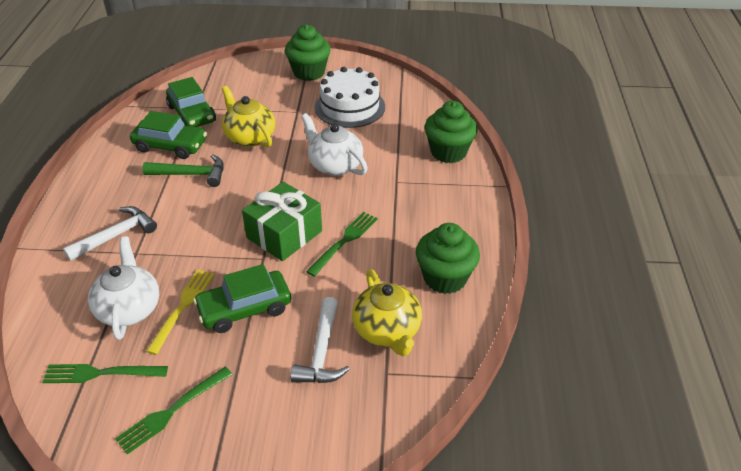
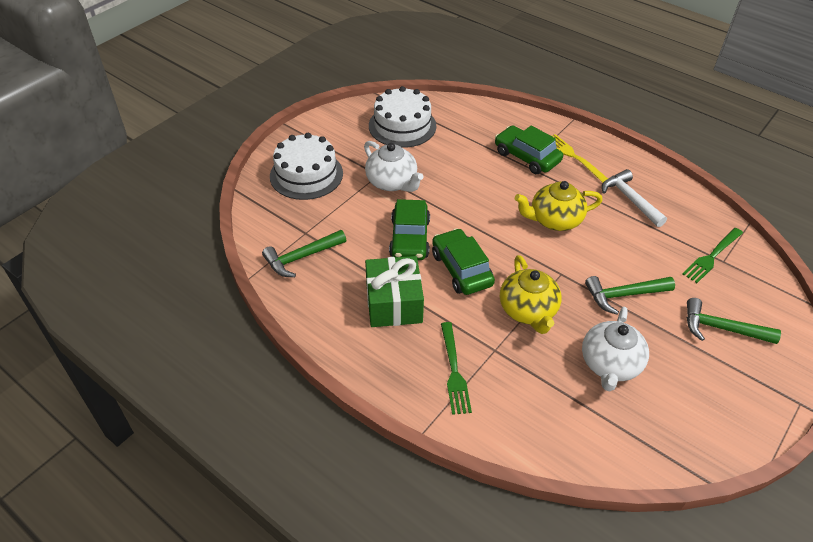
green cupcake: 3 -> 0
green fork: 3 -> 2
green hammer: 1 -> 3
white cake: 1 -> 2
white hammer: 2 -> 1

